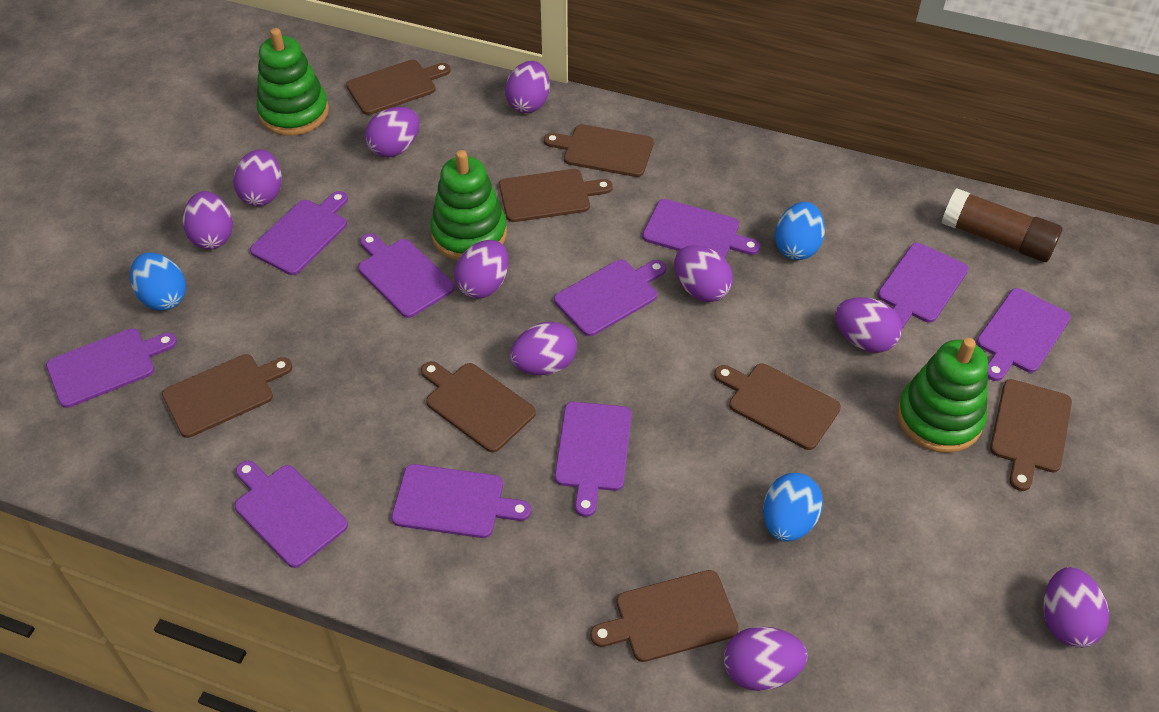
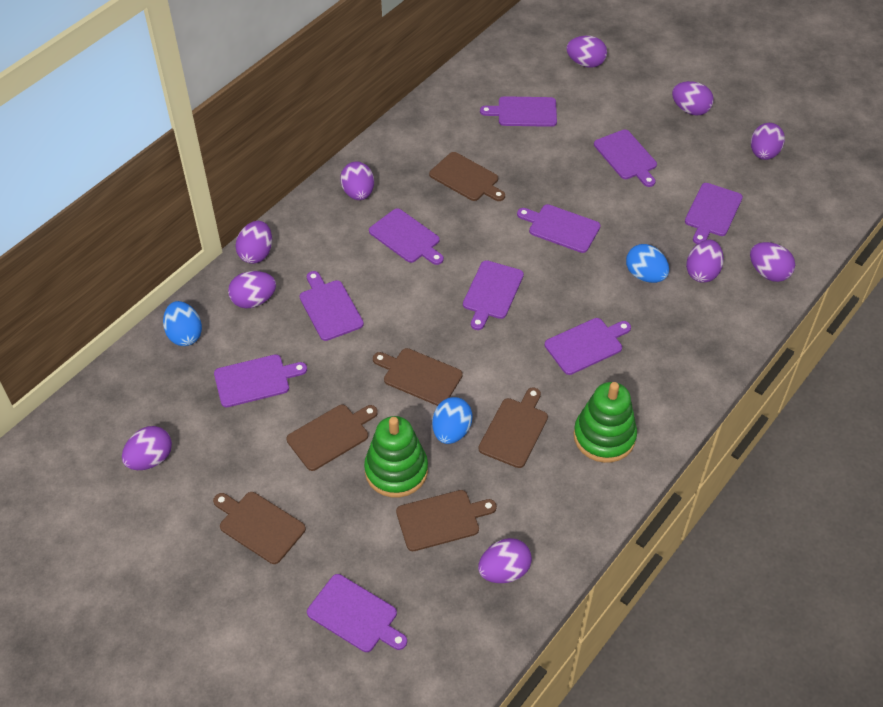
brown cutting board: 8 -> 6
brown glue stick: 1 -> 0
green stacking toy: 3 -> 2

